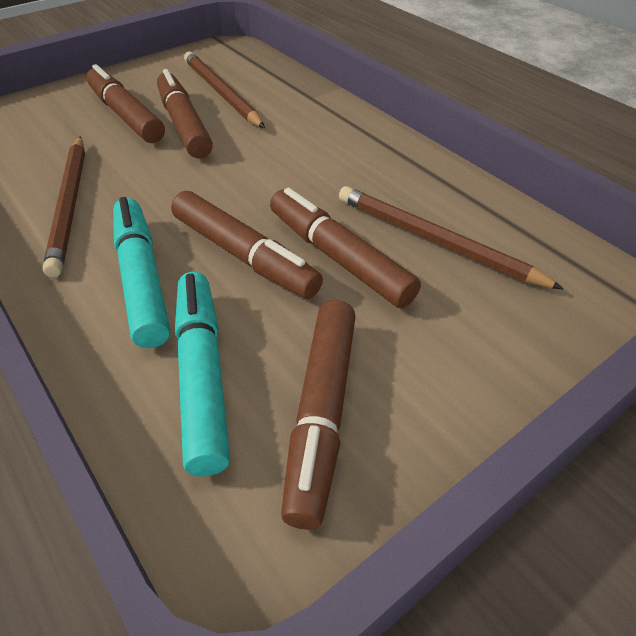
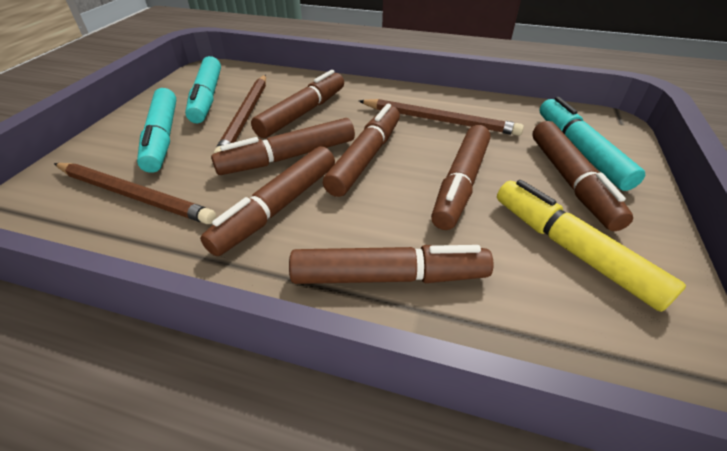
brown marker: 5 -> 7
turquoise marker: 2 -> 3
yellow marker: 0 -> 1

